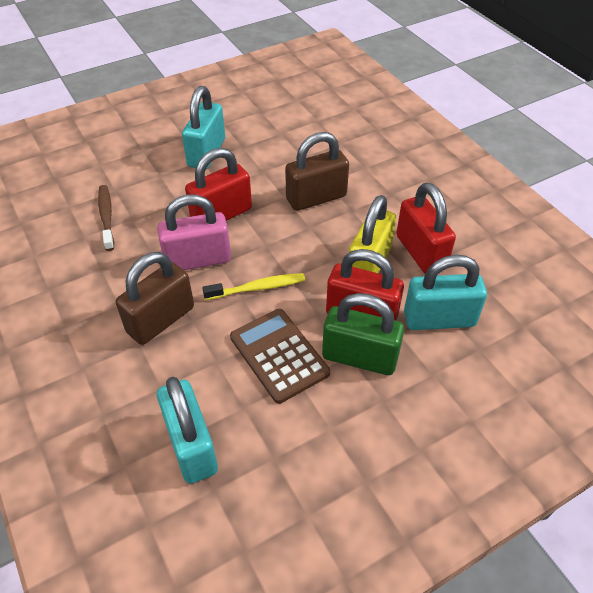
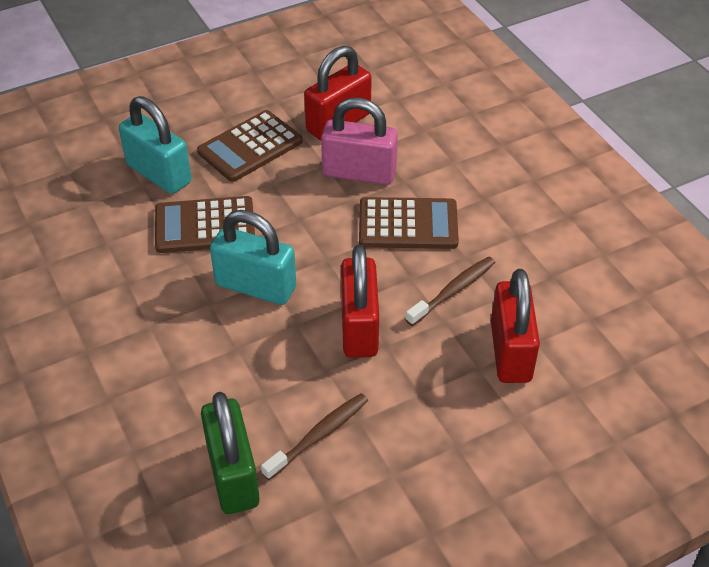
brown calculator: 1 -> 3
brown padlock: 2 -> 0
brown toothbrush: 1 -> 2
turquoise padlock: 3 -> 2
yellow padlock: 1 -> 0
yellow toothbrush: 1 -> 0

